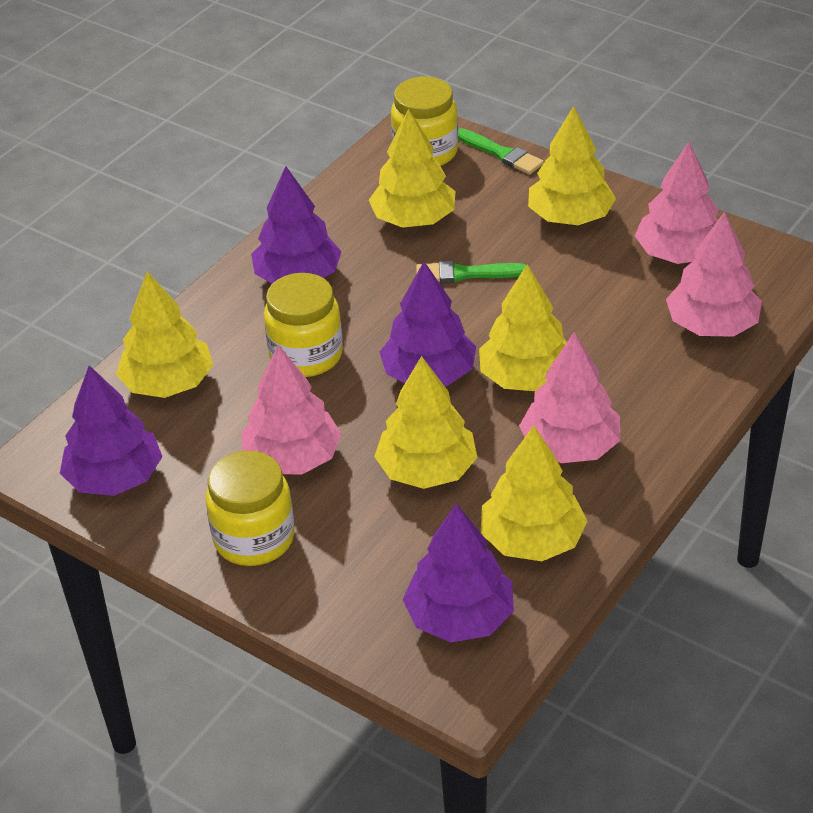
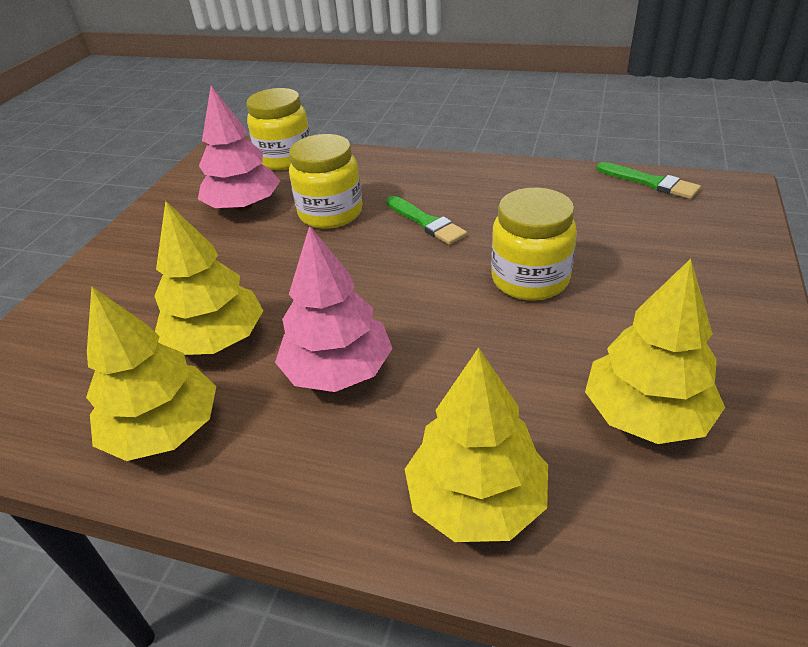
pink tree: 4 -> 2
purple tree: 4 -> 0
yellow tree: 6 -> 4

